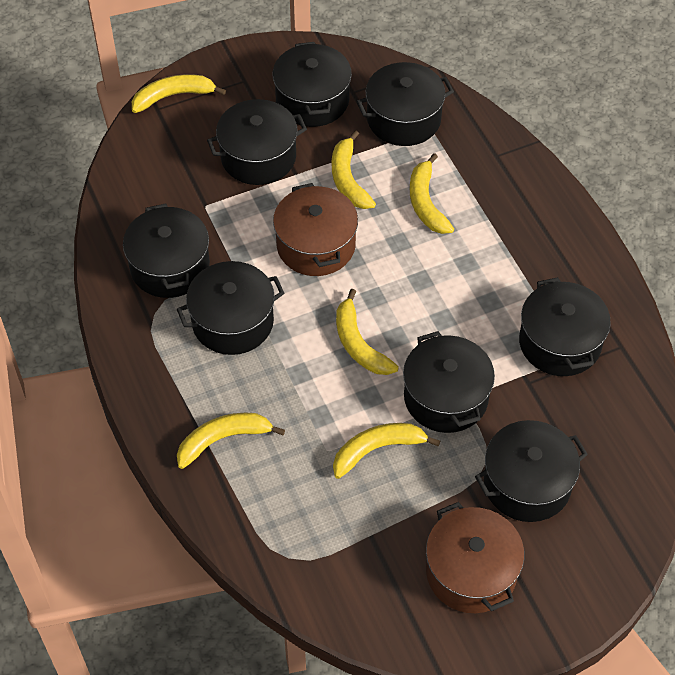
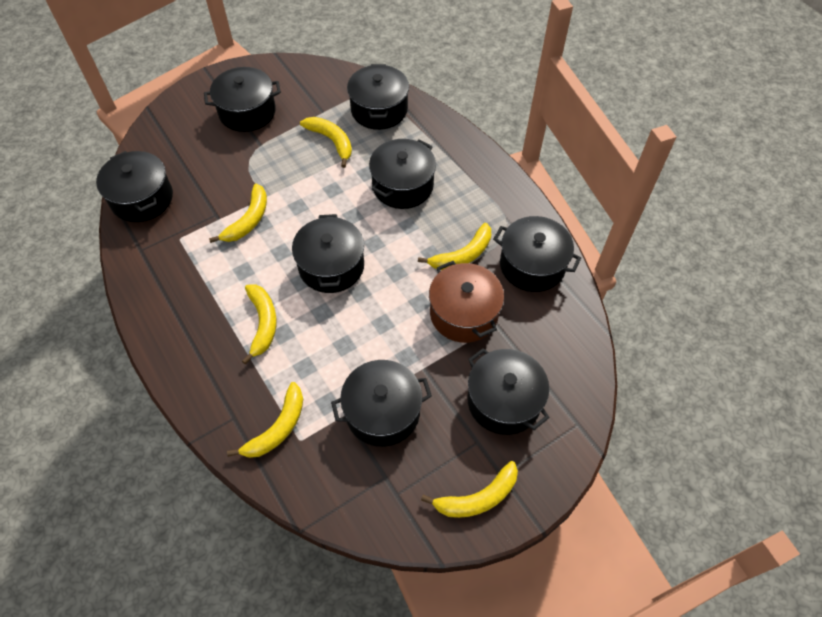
brown pot: 2 -> 1

